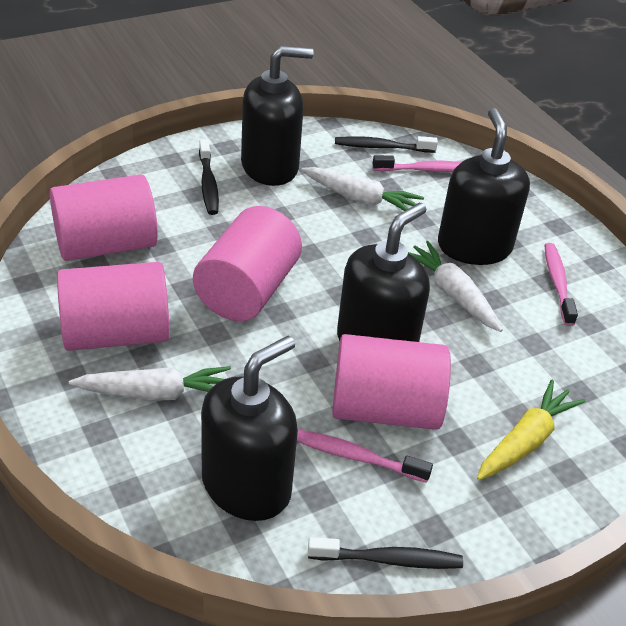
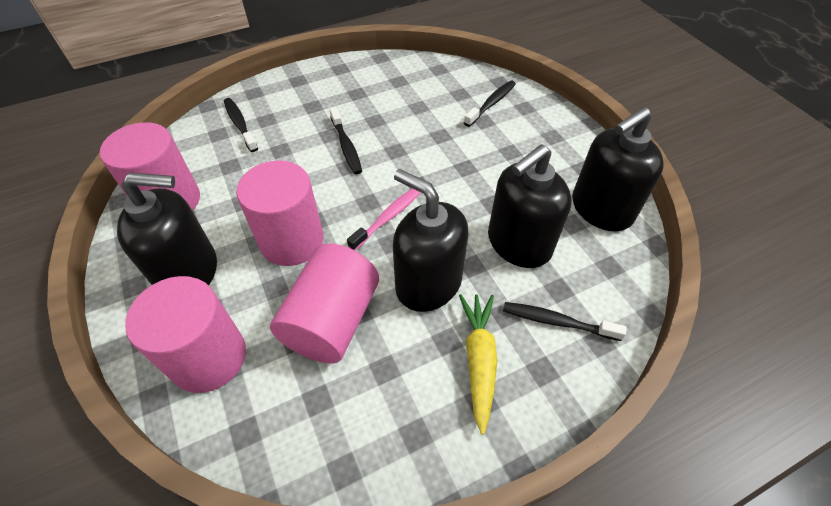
black toothbrush: 3 -> 4
pink toothbrush: 3 -> 1
white carrot: 3 -> 0

